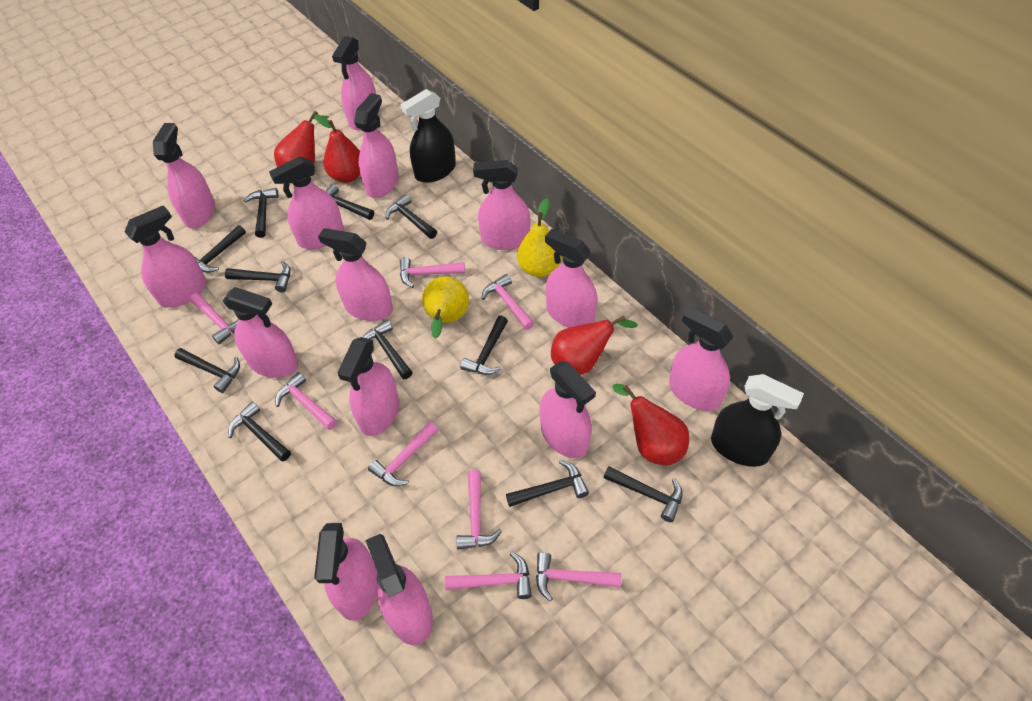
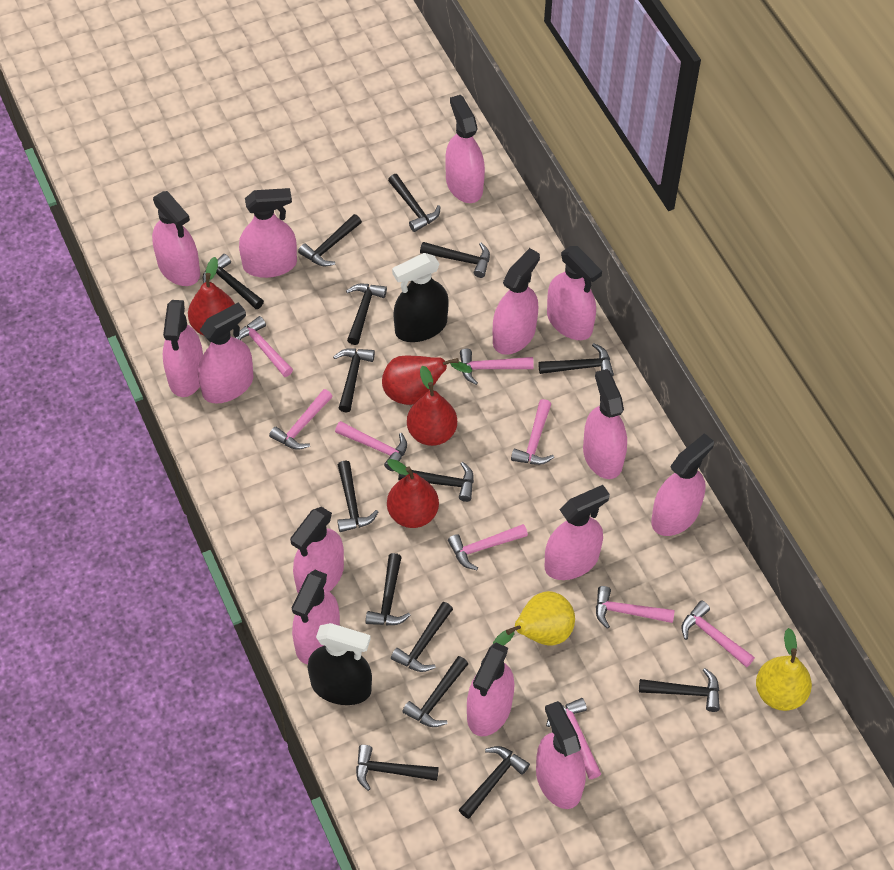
black hammer: 11 -> 15
pink hammer: 8 -> 9

